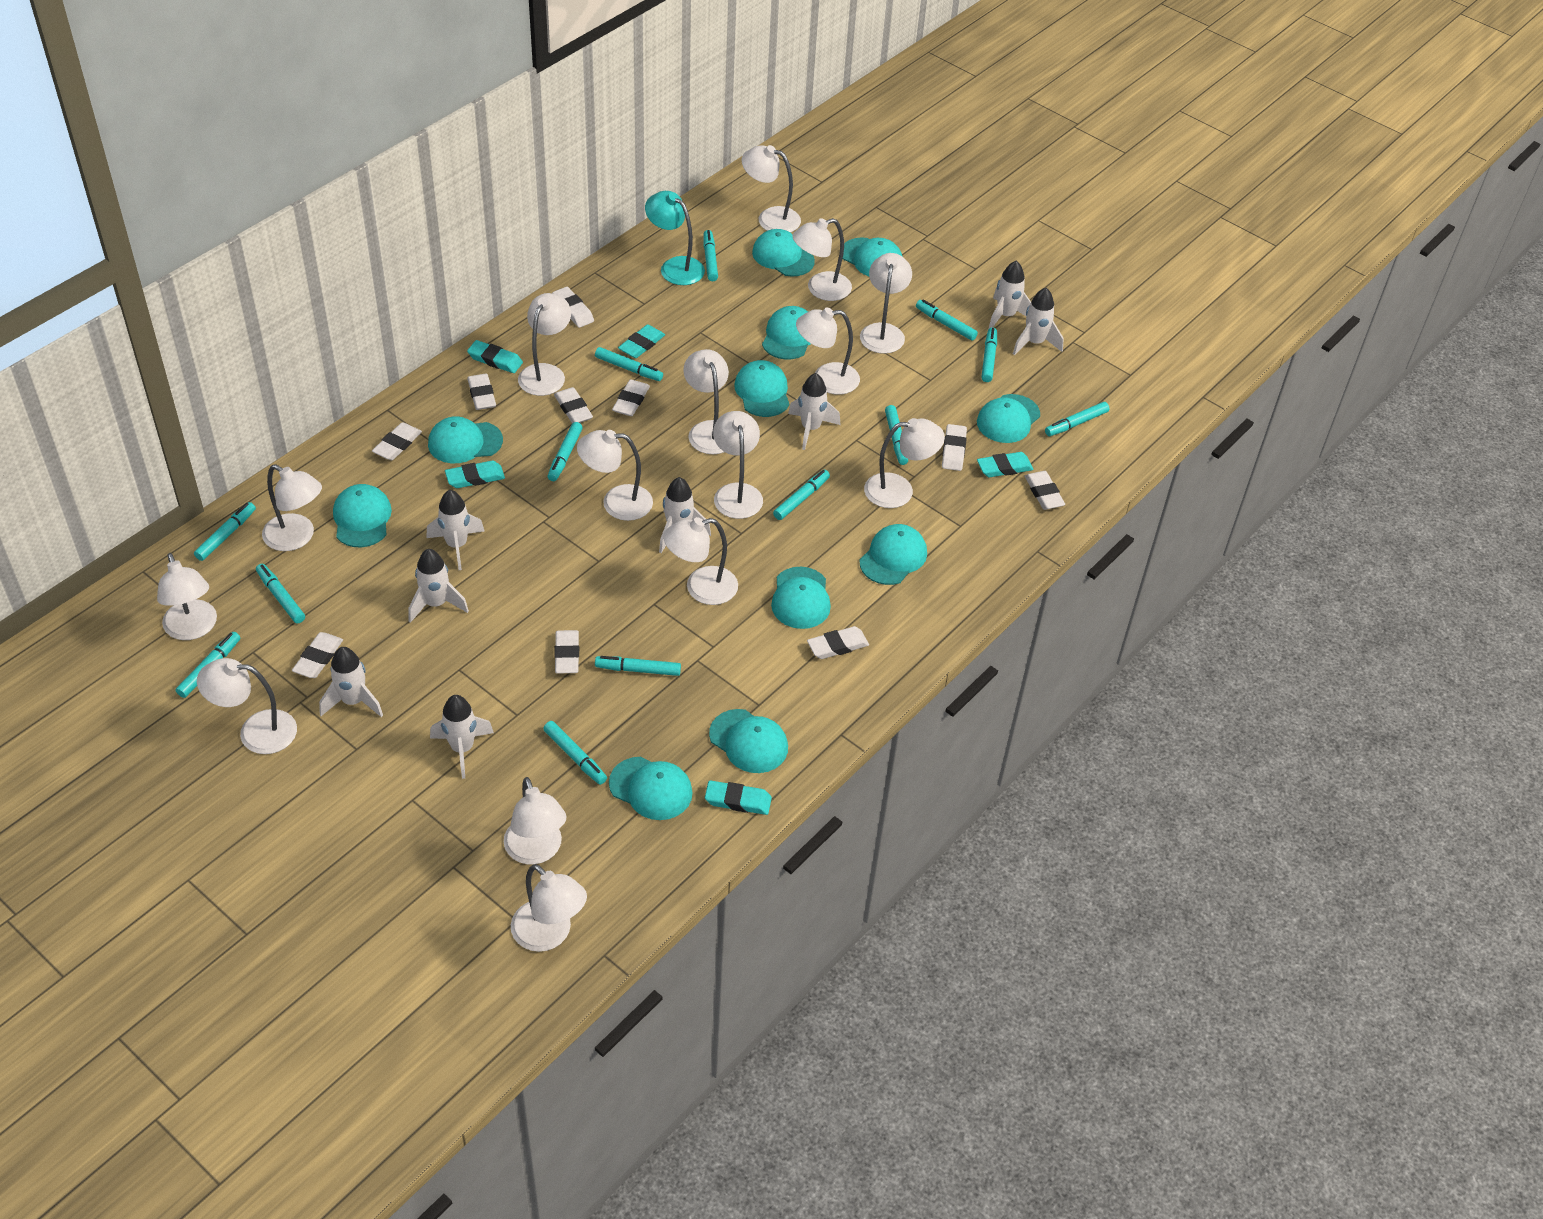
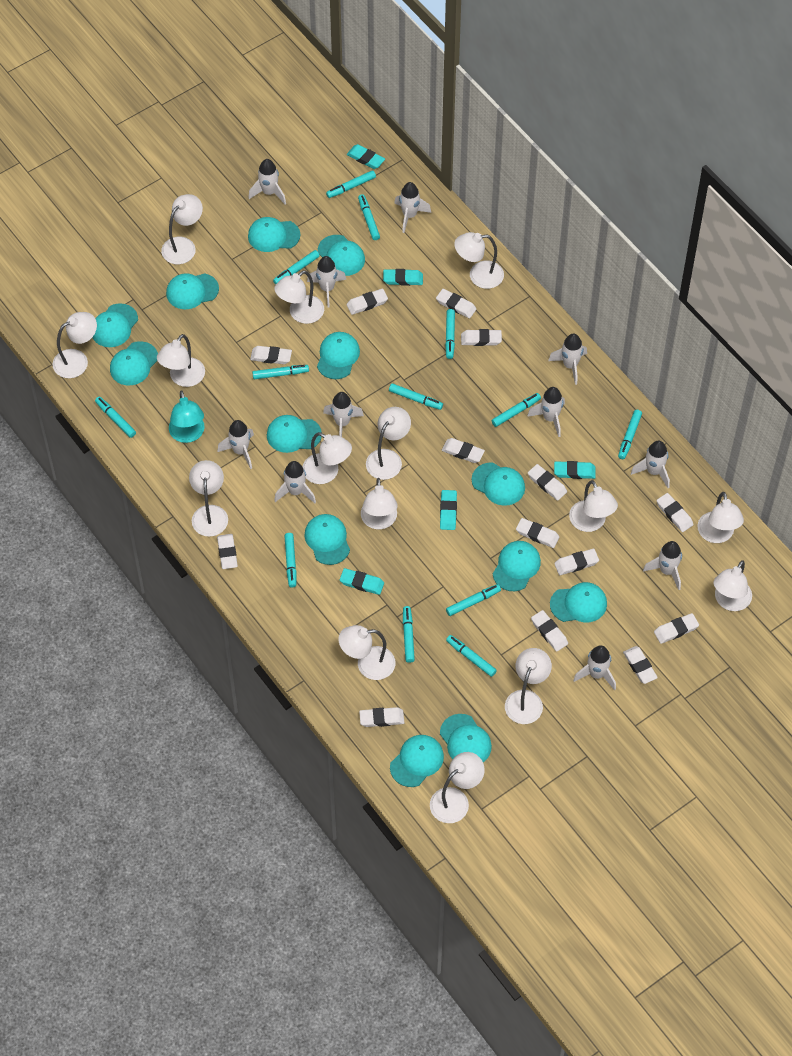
turquoise cap: 11 -> 13
white eraser: 10 -> 14
white rocket: 8 -> 11

